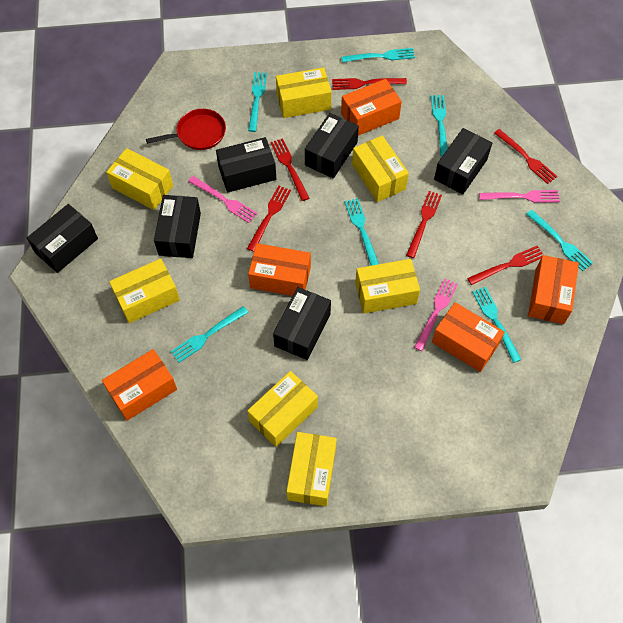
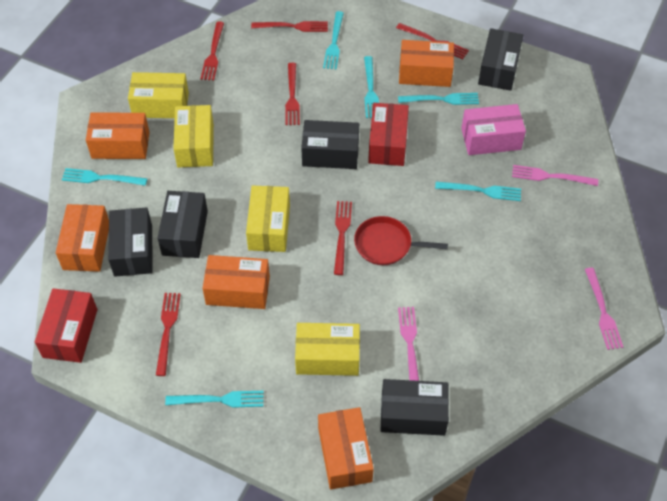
black box: 6 -> 5
pink box: 0 -> 1
red box: 0 -> 2
turquoise fork: 7 -> 6
yellow box: 7 -> 4

